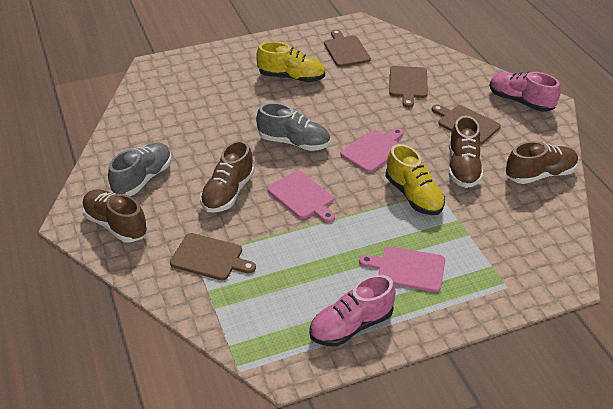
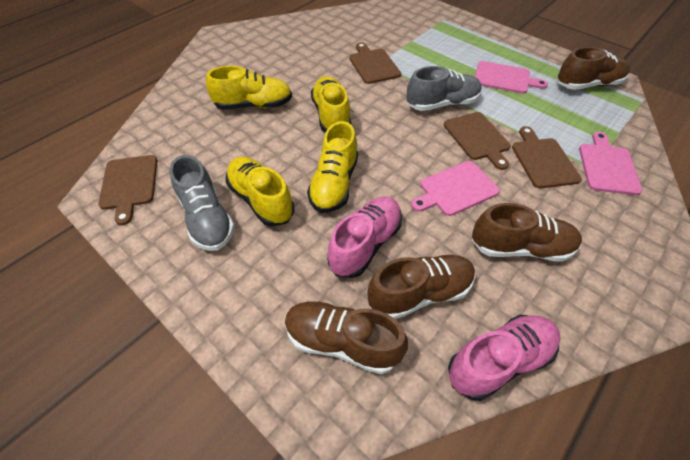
yellow shoe: 2 -> 4

